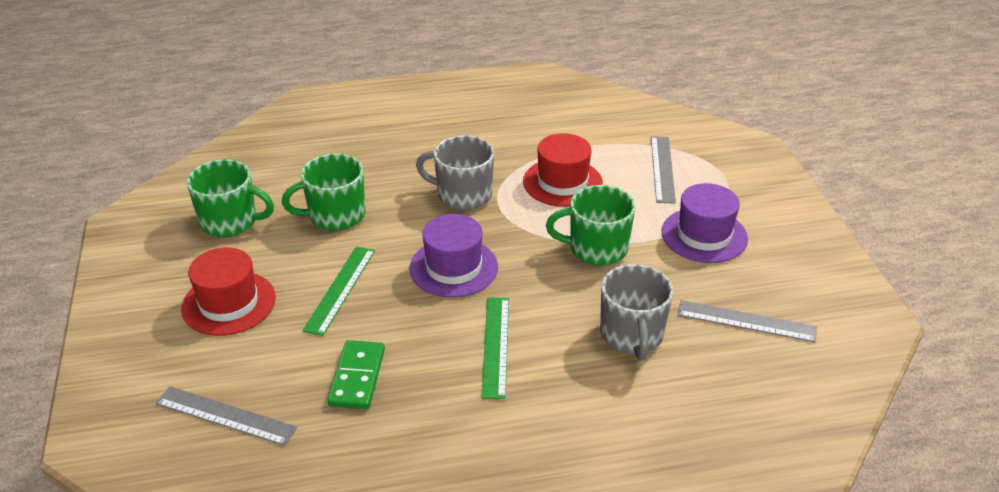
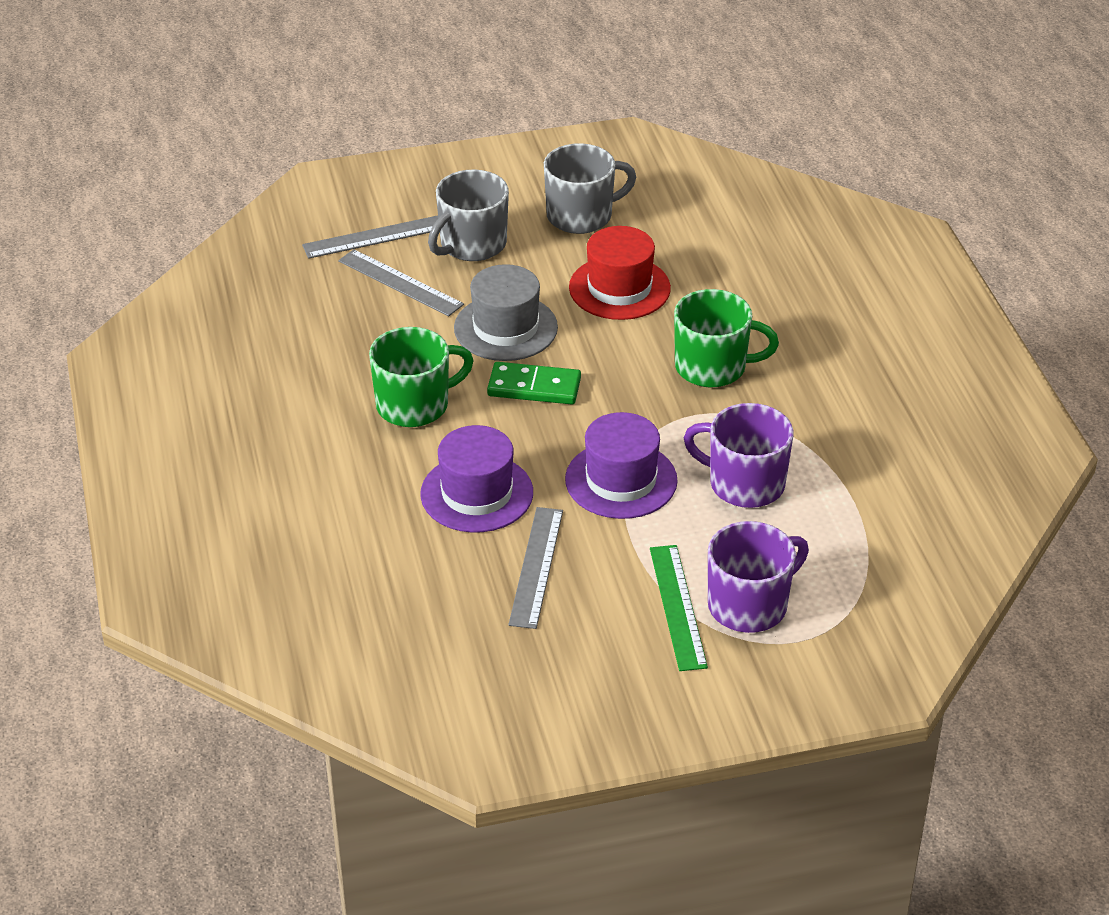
green mug: 3 -> 2
green ruler: 2 -> 1
grey hat: 0 -> 1
purple mug: 0 -> 2
red hat: 2 -> 1

